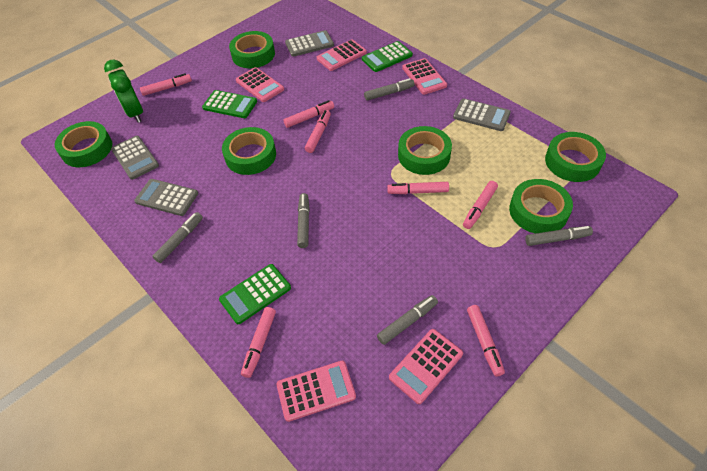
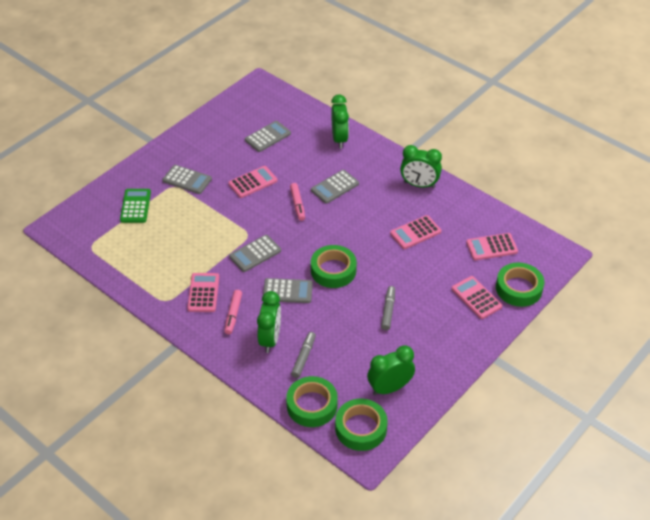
green calculator: 3 -> 1
green clock: 1 -> 4
green tape: 6 -> 4
grey calculator: 4 -> 5
grey marker: 5 -> 2
pink marker: 7 -> 2

